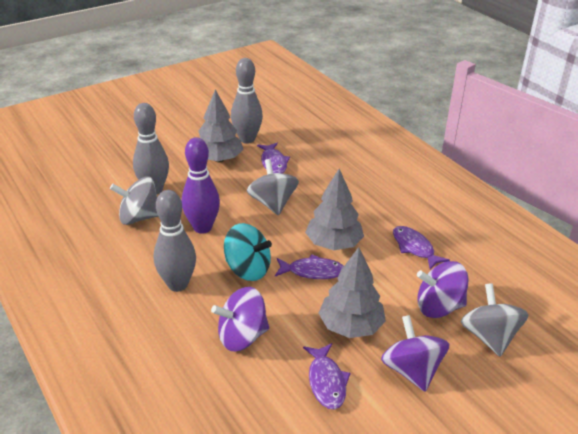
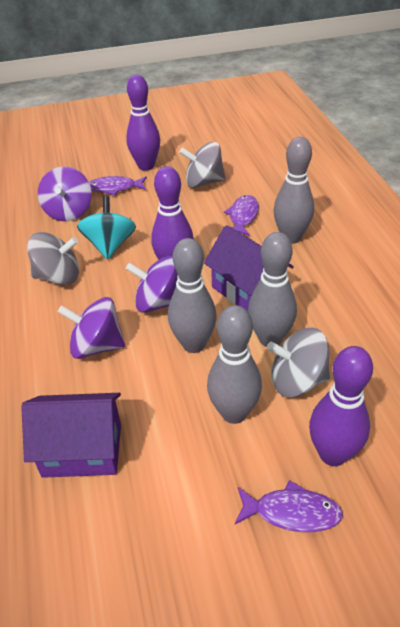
grey bowling pin: 3 -> 4
grey tree: 3 -> 0
purple bowling pin: 1 -> 3
purple fish: 4 -> 3
purple house: 0 -> 2

